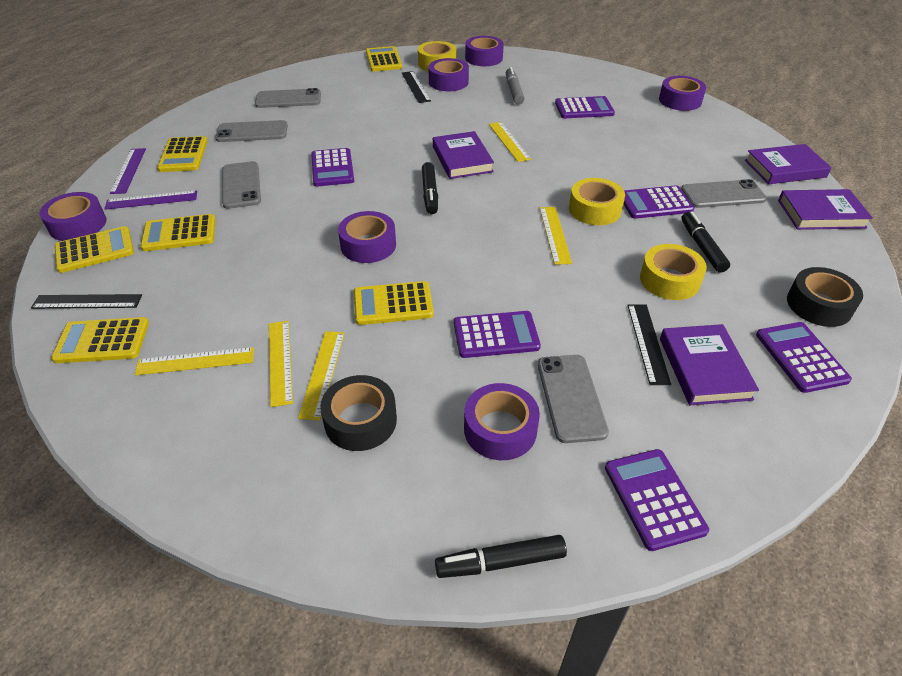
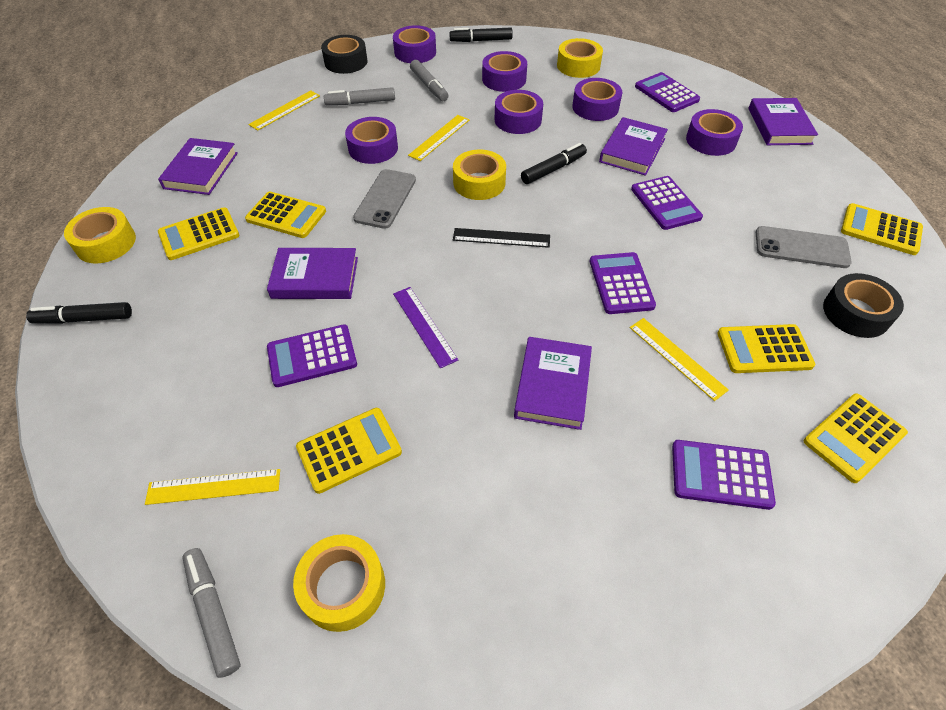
black ruler: 3 -> 1
grey marker: 1 -> 3
grey phone: 5 -> 2
purple book: 4 -> 5
purple calculator: 6 -> 5
purple ruler: 2 -> 1
yellow ruler: 5 -> 4
yellow tape: 3 -> 4

